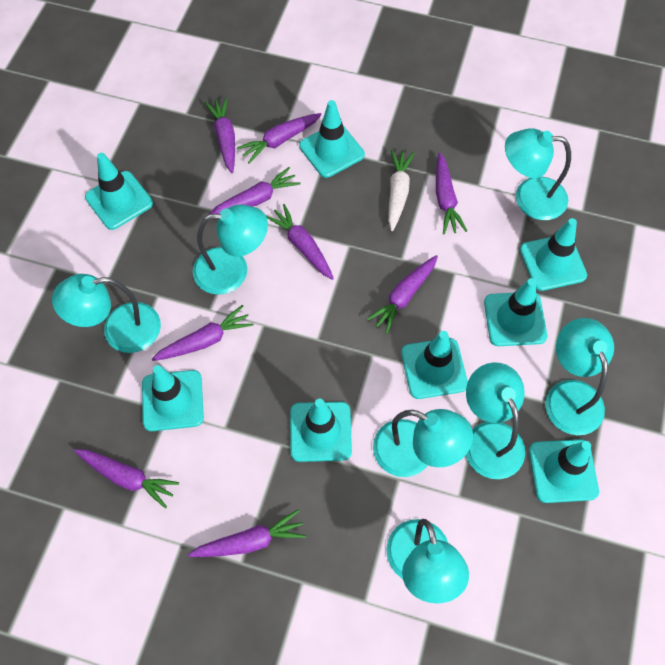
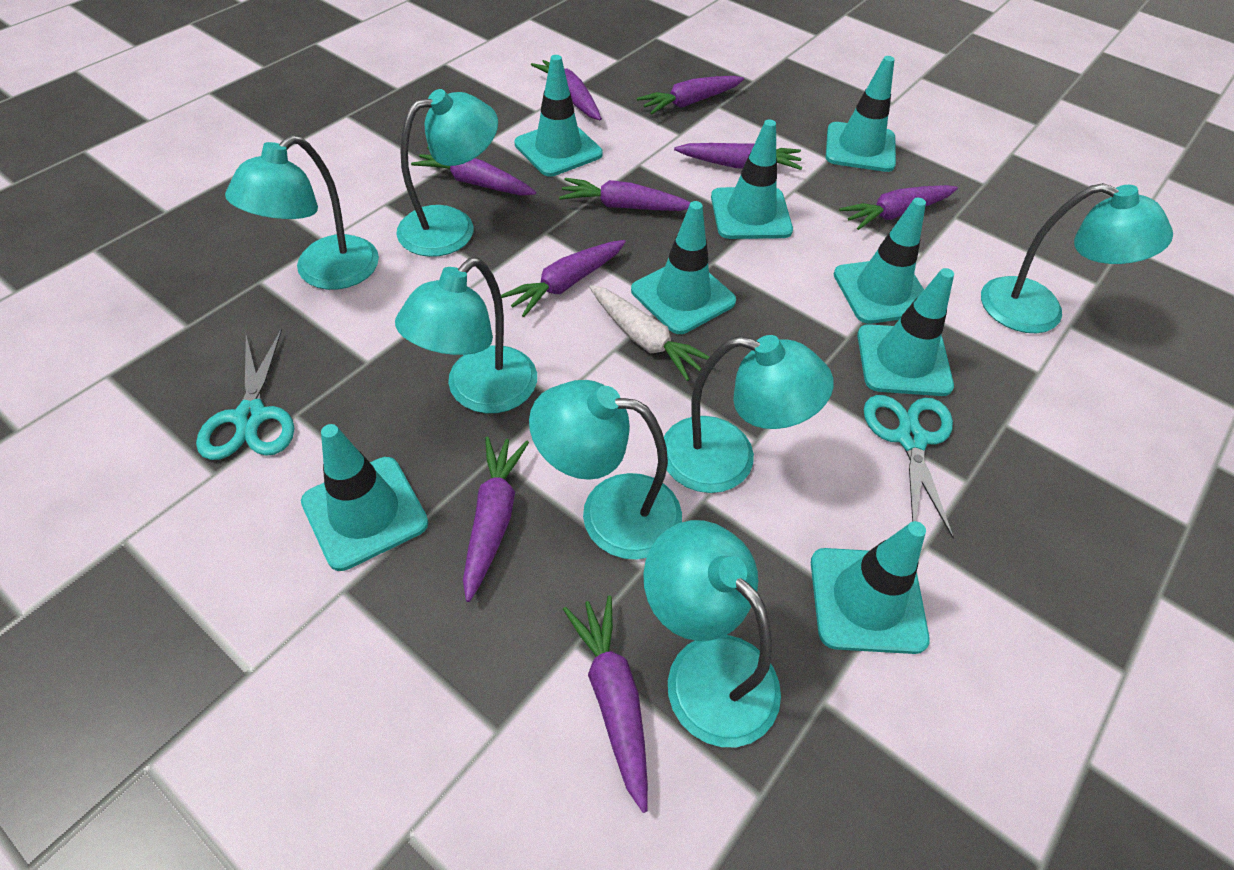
turquoise scissors: 0 -> 2

